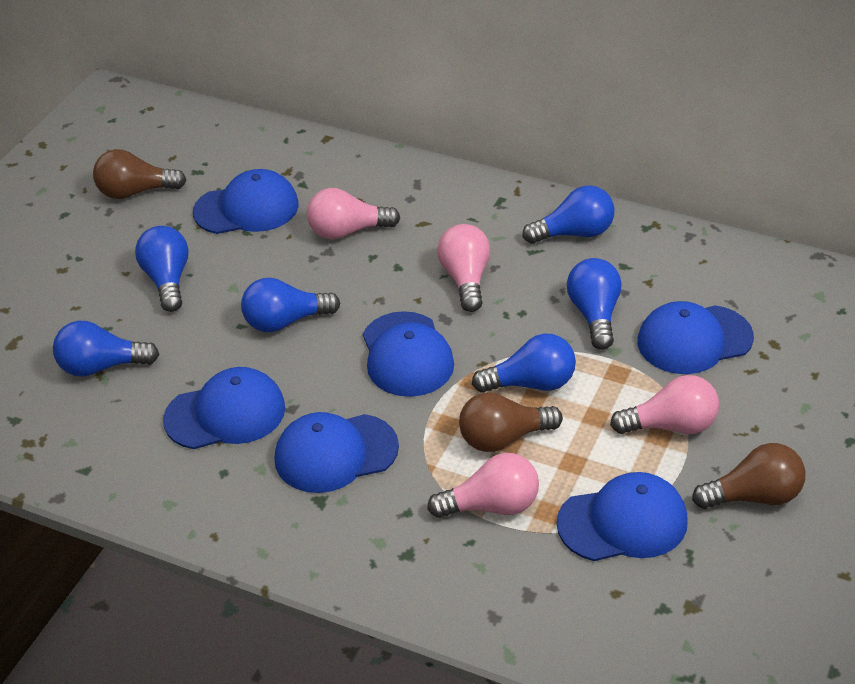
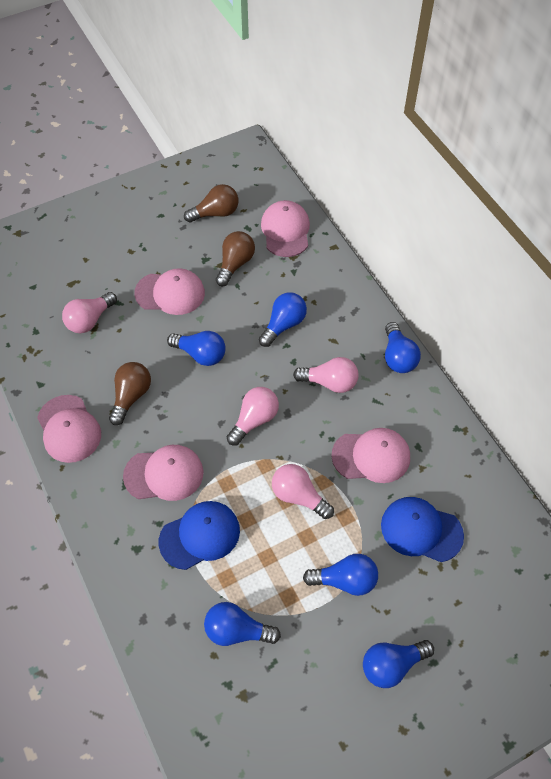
blue cap: 6 -> 2
pink cap: 0 -> 5

